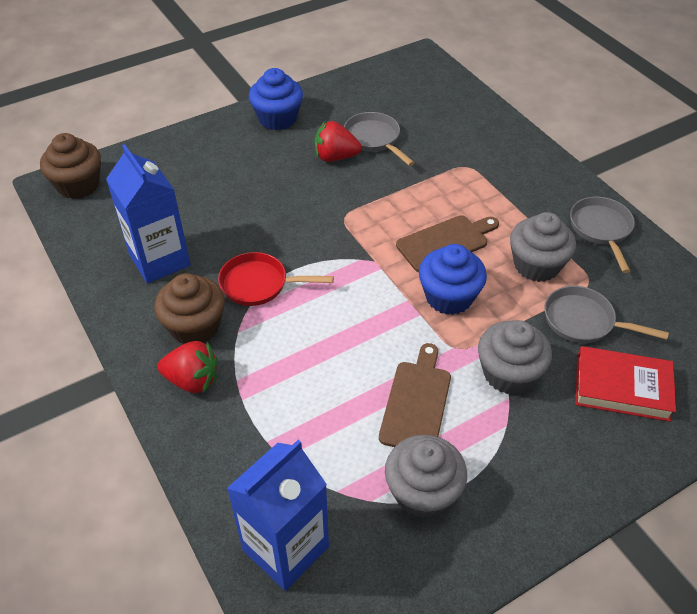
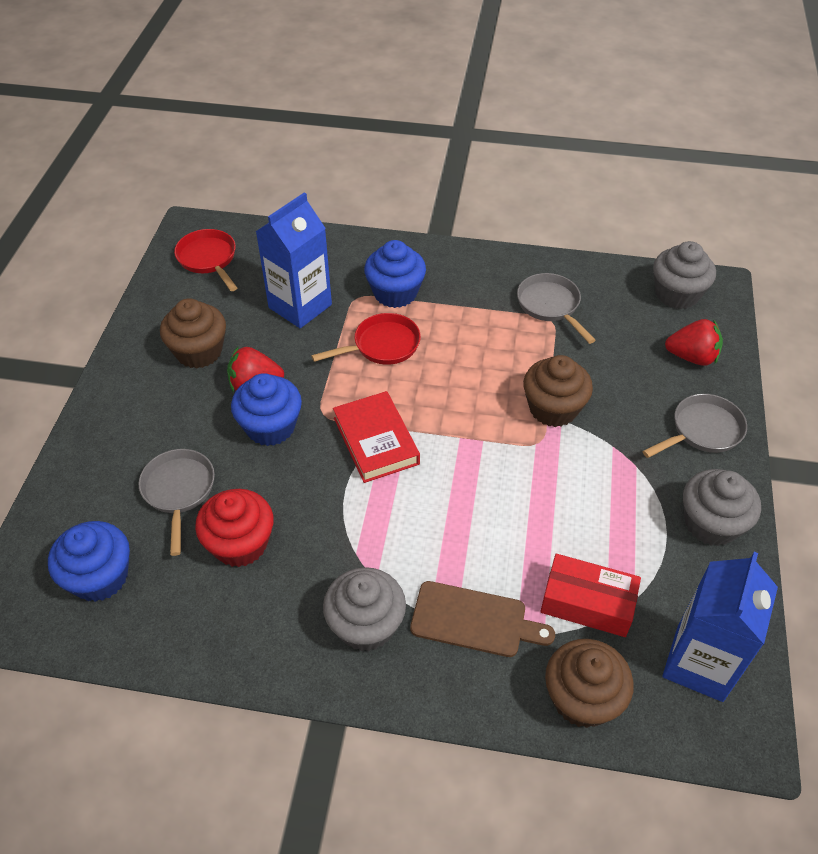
blue cupcake: 2 -> 3
brown cupcake: 2 -> 3
brown cutting board: 2 -> 1
red box: 0 -> 1
red cupcake: 0 -> 1
red pan: 1 -> 2

